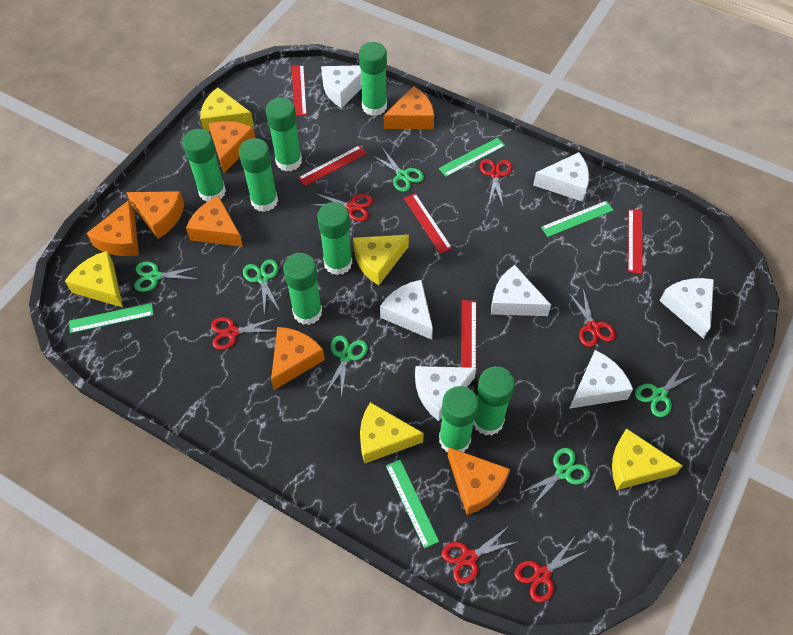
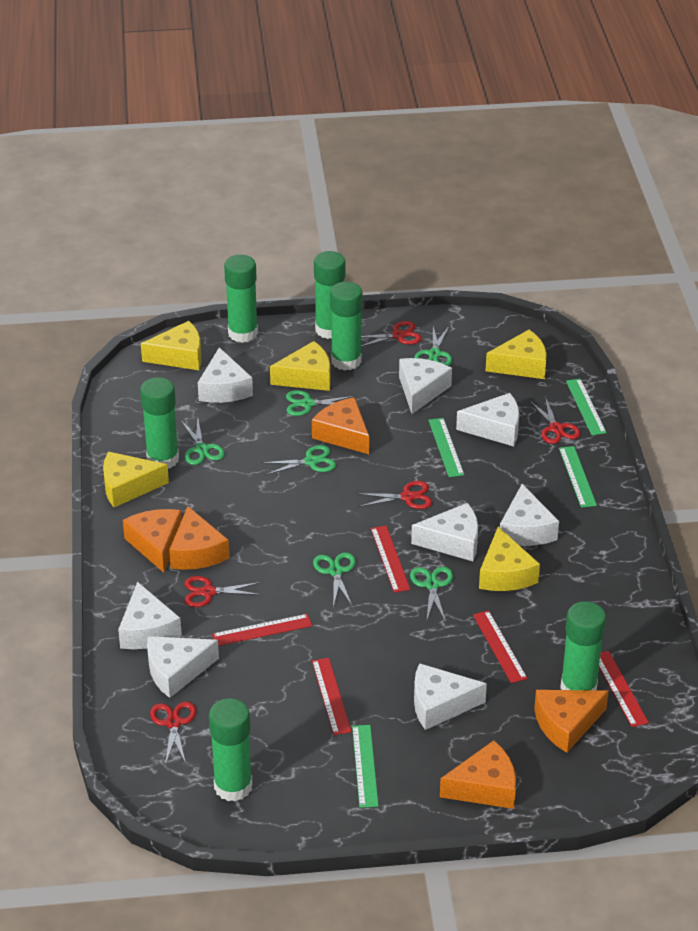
green glue stick: 8 -> 6
orange cheese: 7 -> 5
red scissors: 6 -> 5
white cheese: 7 -> 8

